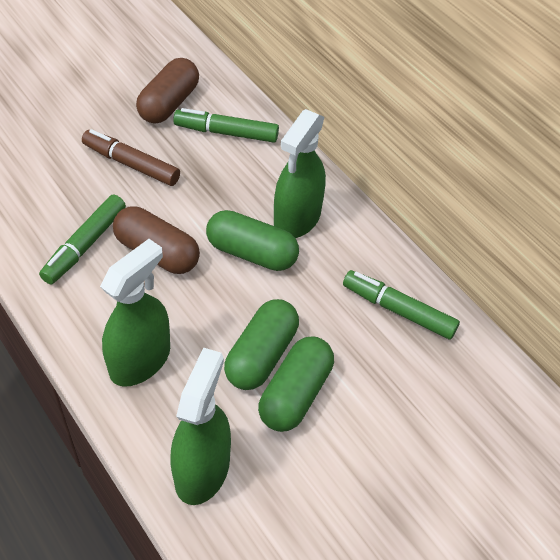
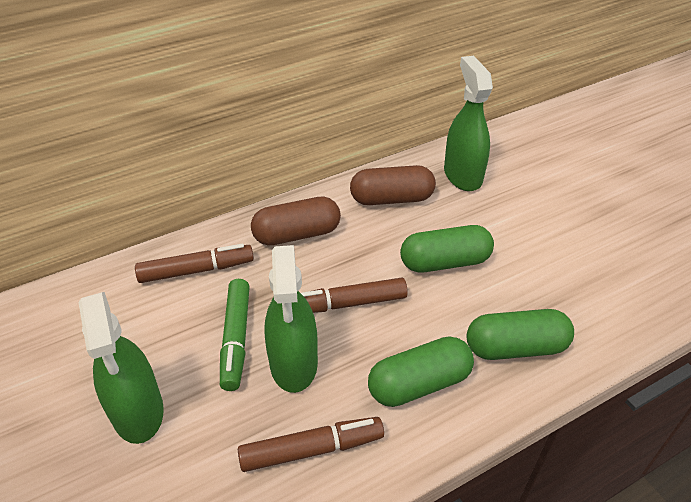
brown marker: 1 -> 3
green marker: 3 -> 1

